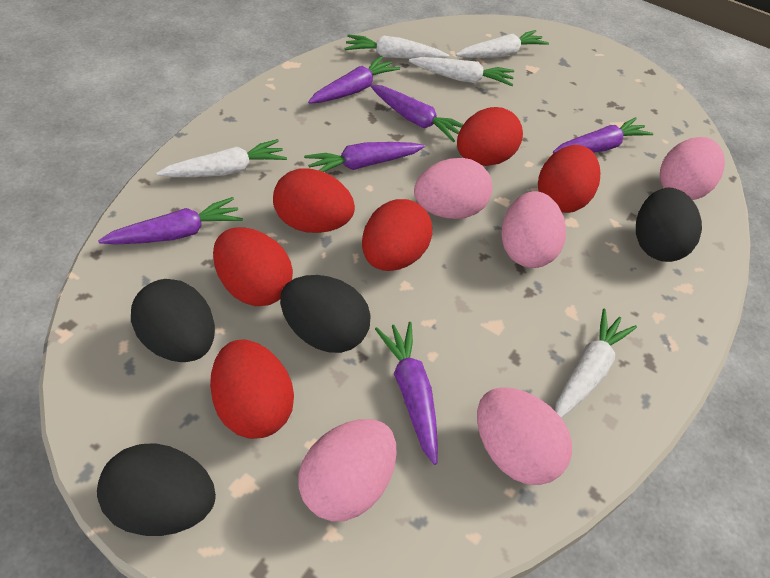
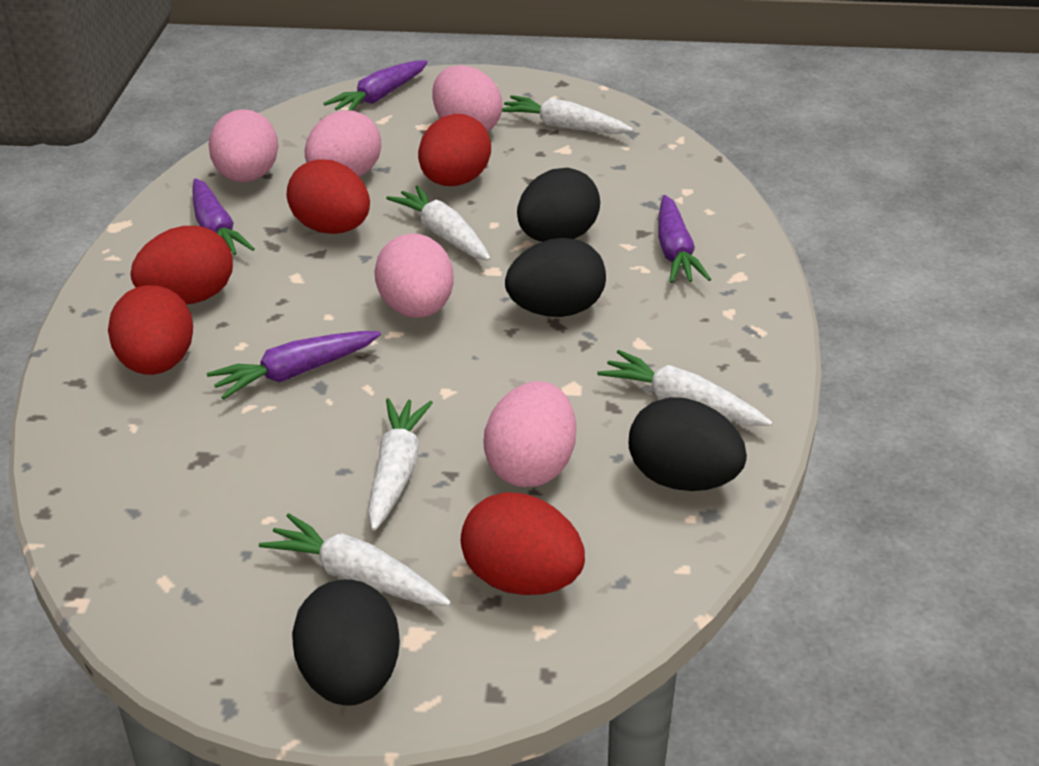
purple carrot: 6 -> 4
red egg: 6 -> 5

